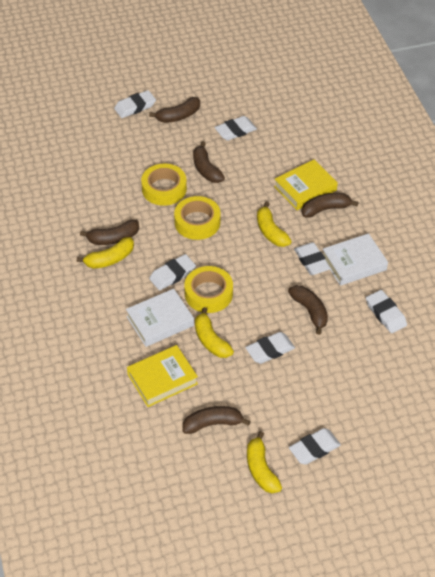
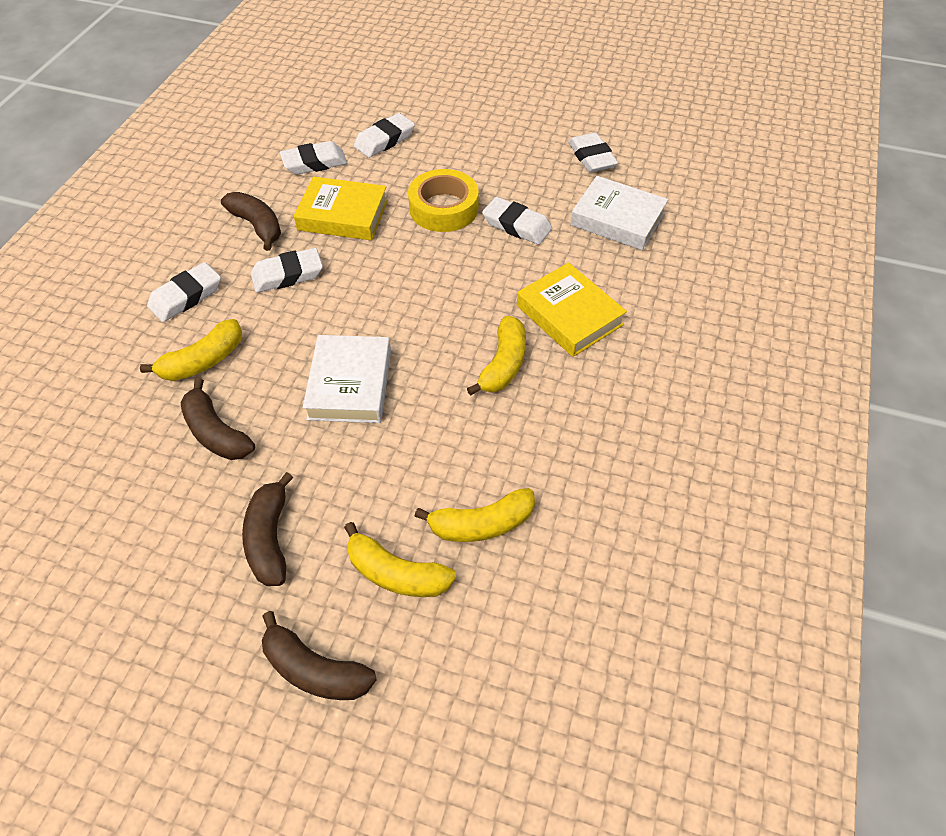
brown banana: 6 -> 4
white eraser: 7 -> 6
yellow tape: 3 -> 1

